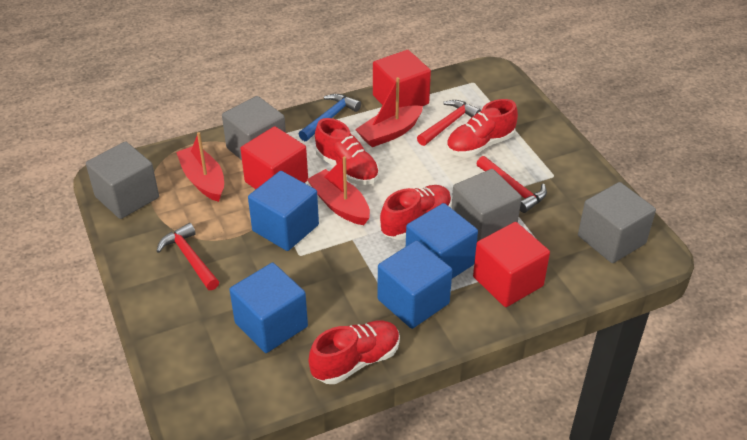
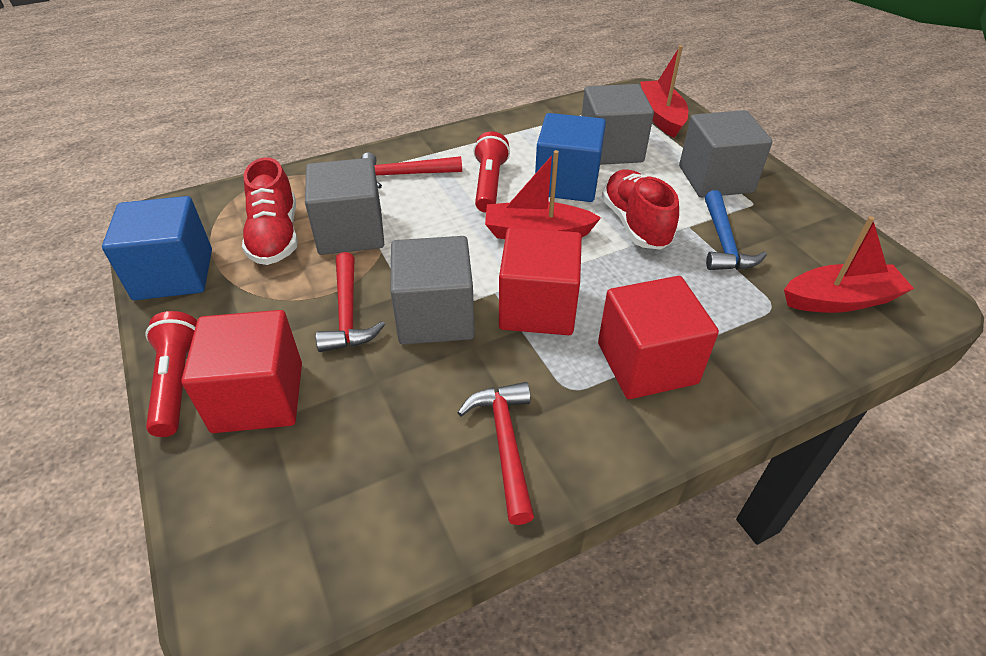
blue cube: 4 -> 2
red flashlight: 0 -> 2
red shoe: 4 -> 2

